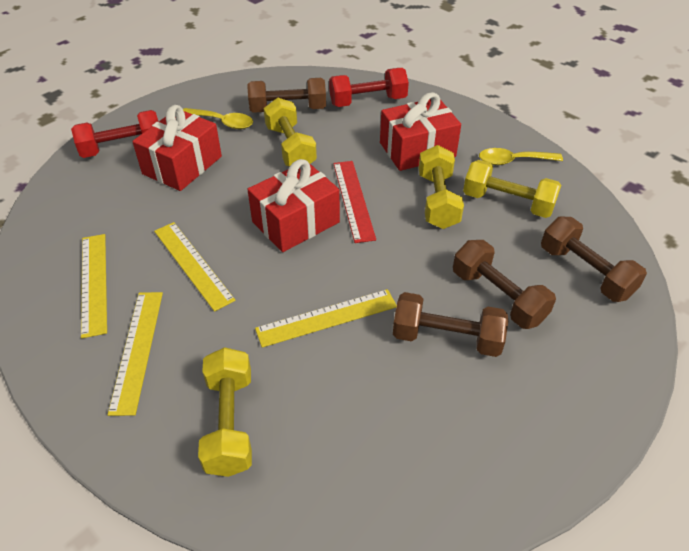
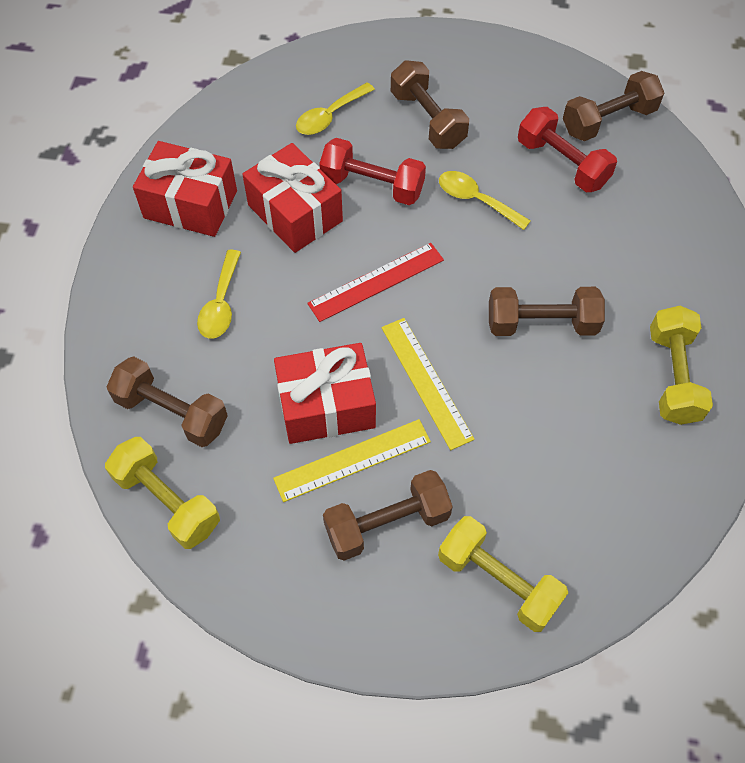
brown dumbbell: 4 -> 5
yellow dumbbell: 4 -> 3
yellow ruler: 4 -> 2
yellow spoon: 2 -> 3

